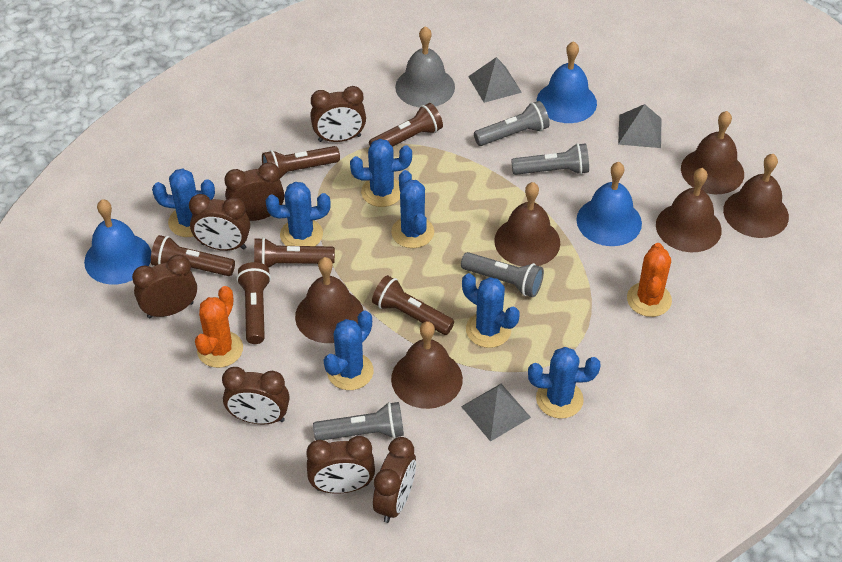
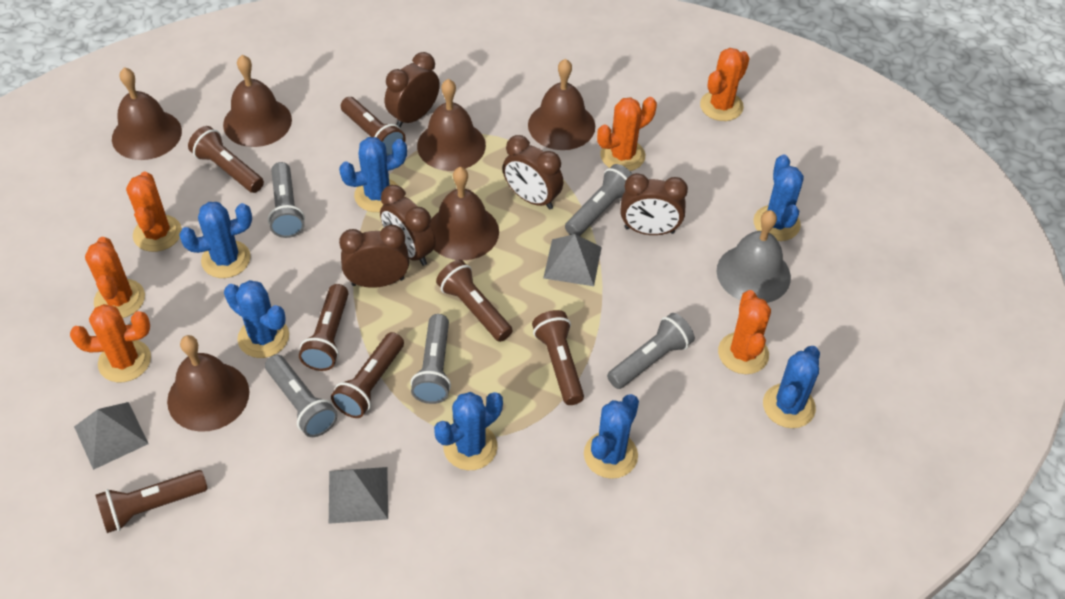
blue bell: 3 -> 0
brown clock: 7 -> 5
brown flashlight: 6 -> 7
grey flashlight: 4 -> 5
orange cactus: 2 -> 6

